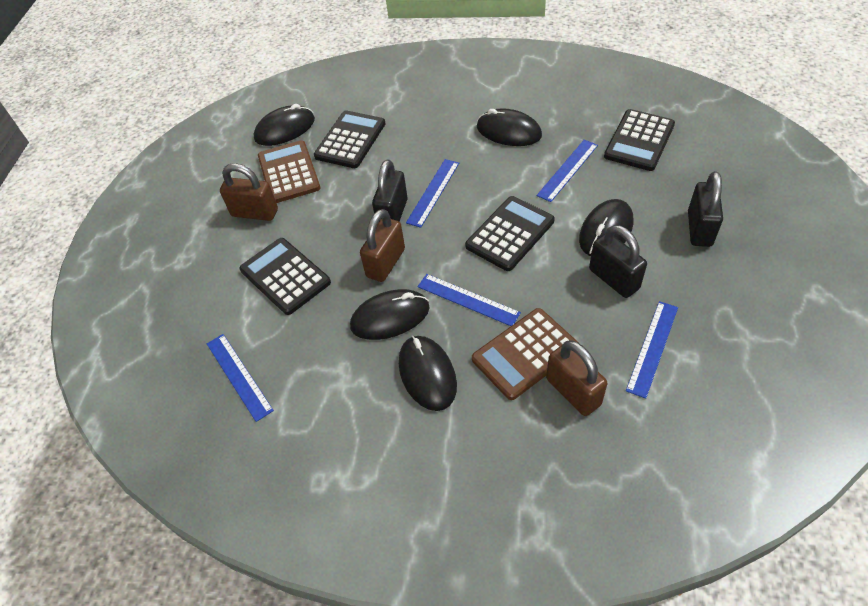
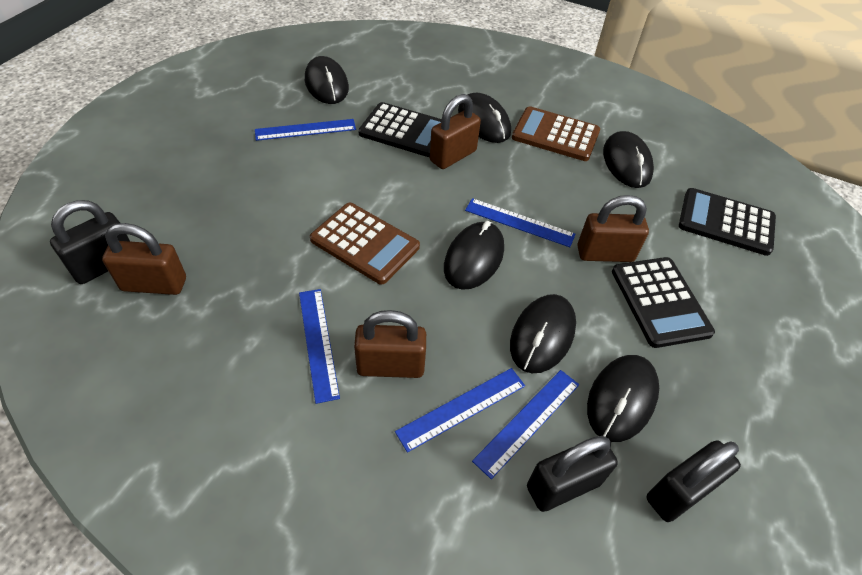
black calculator: 4 -> 3
black mouse: 5 -> 6
brown padlock: 3 -> 4

